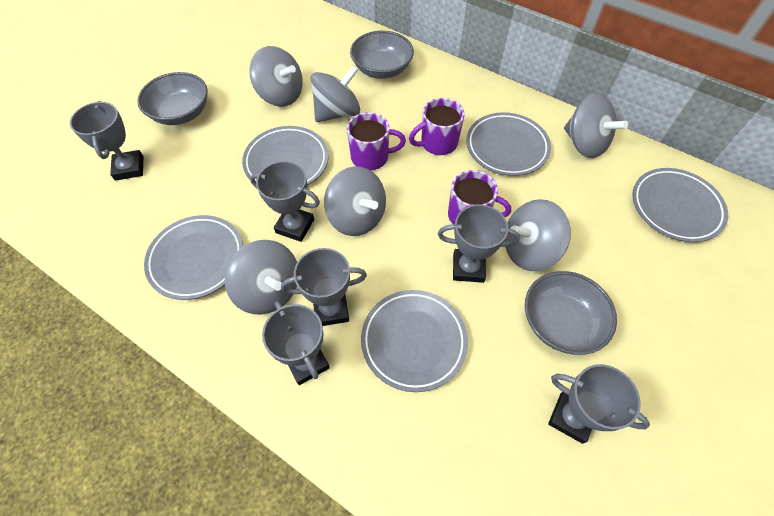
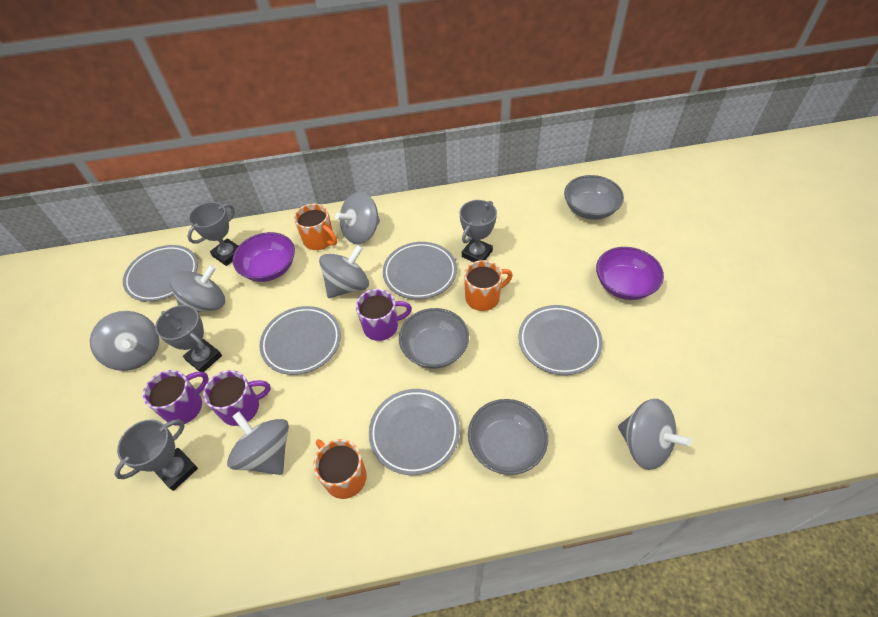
grey trophy: 6 -> 4
orange mug: 0 -> 3
purple bowl: 0 -> 2

